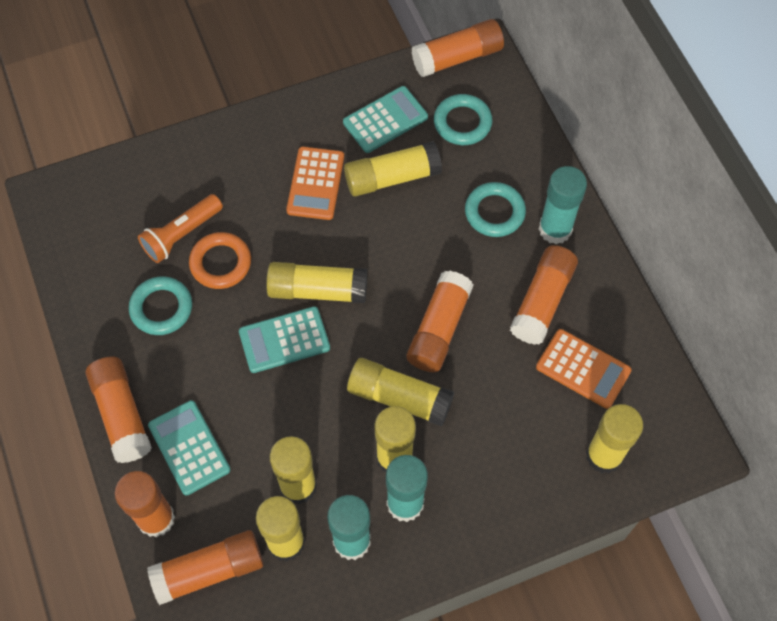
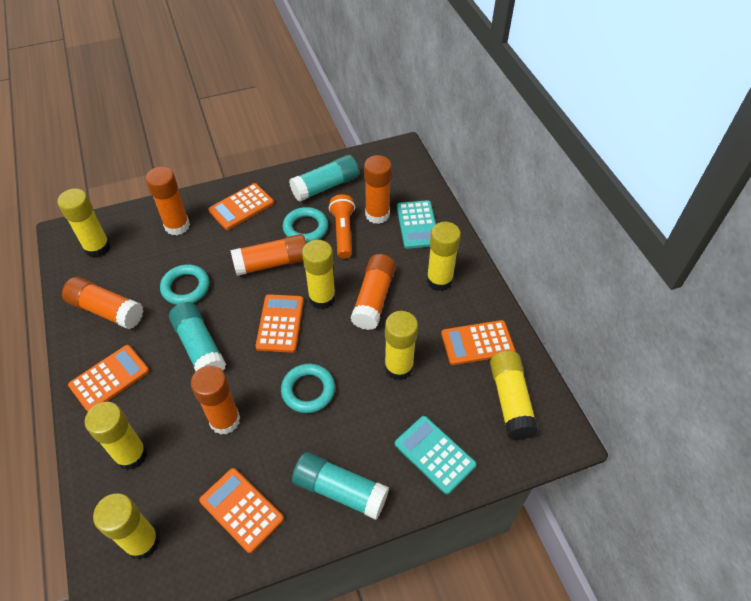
orange calculator: 2 -> 5
orange ring: 1 -> 0
turquoise calculator: 3 -> 2

